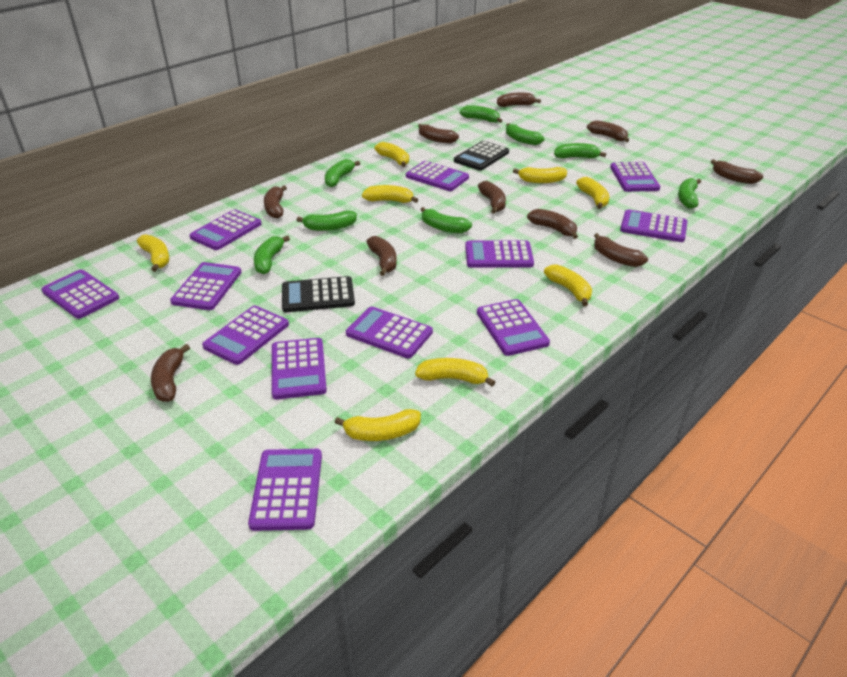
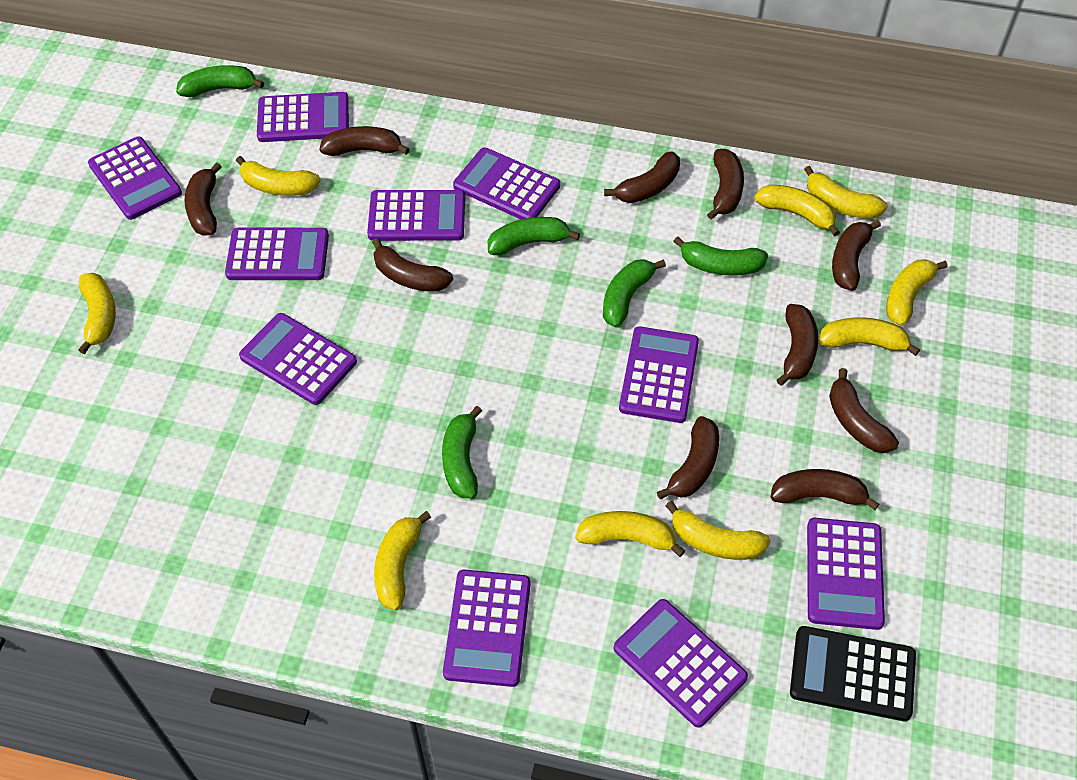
black calculator: 2 -> 1
green banana: 8 -> 5
purple calculator: 12 -> 10
yellow banana: 8 -> 9

